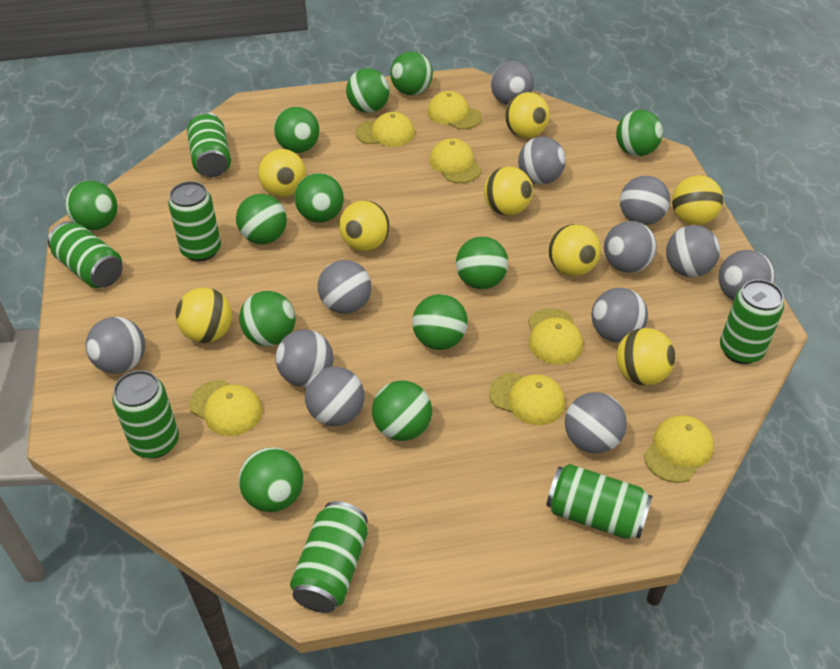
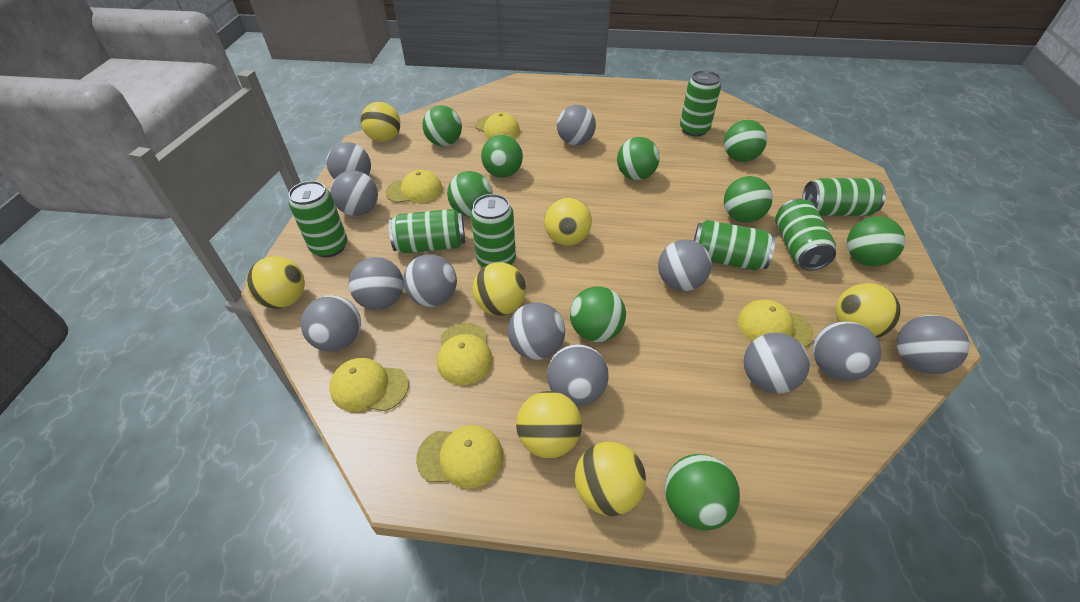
green ball: 12 -> 9
yellow ball: 8 -> 7
yellow cap: 7 -> 6

